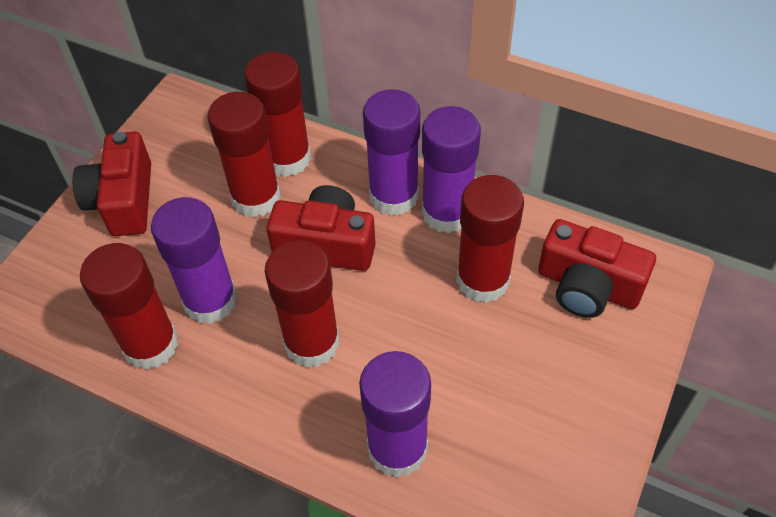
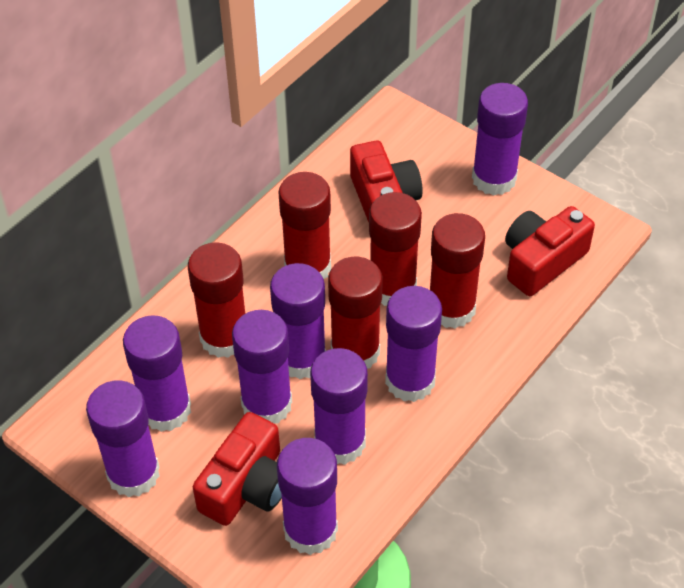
purple glue stick: 4 -> 8

